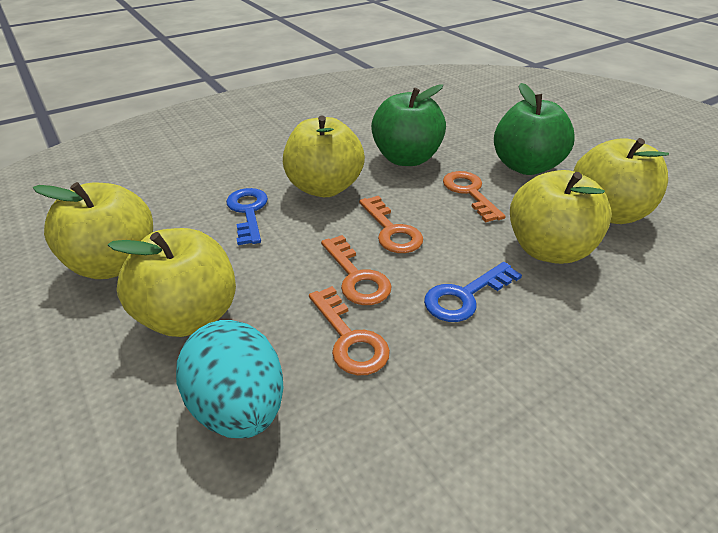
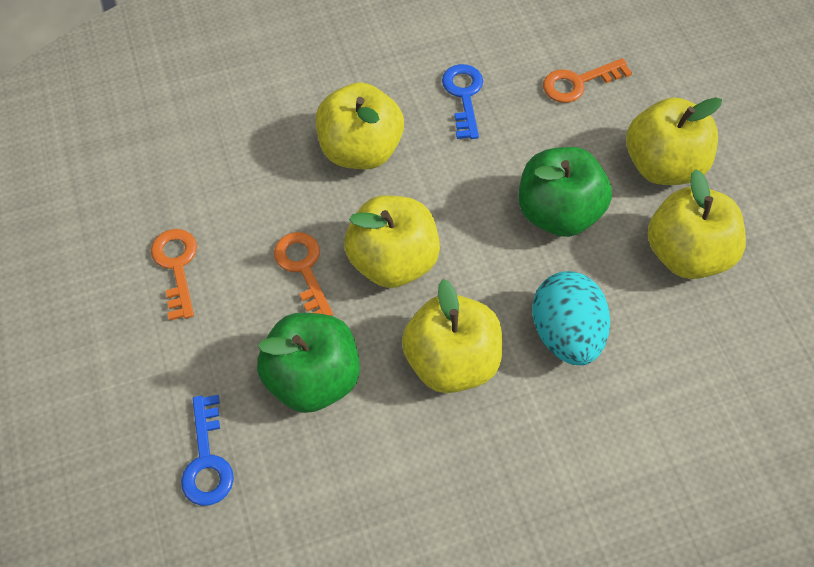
orange key: 4 -> 3

